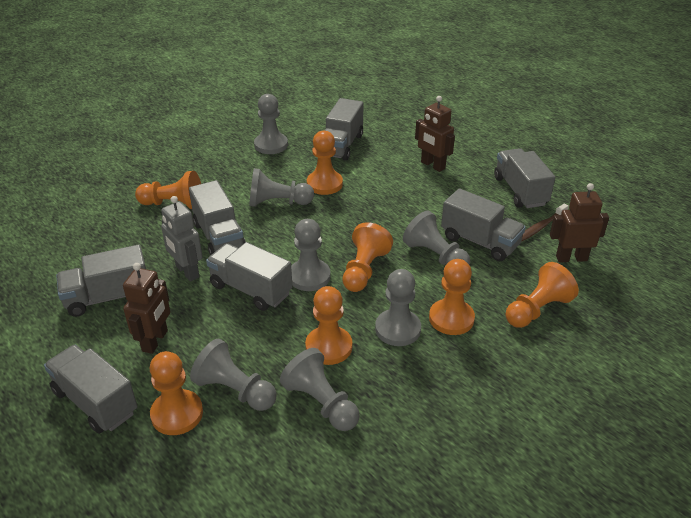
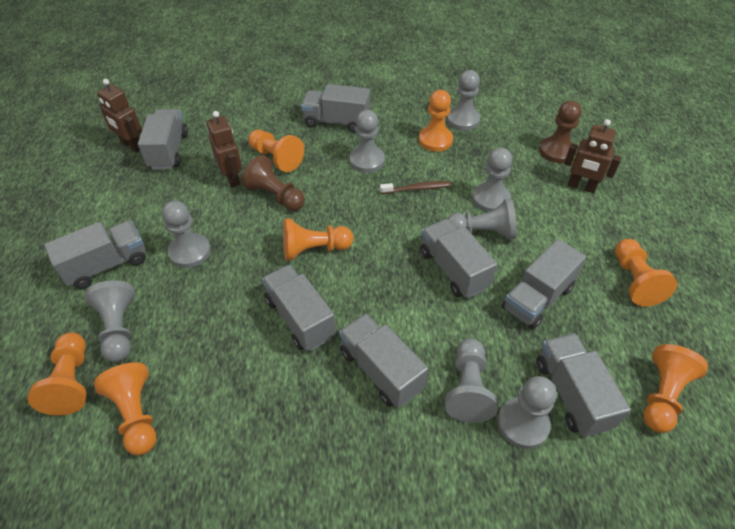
brown pawn: 0 -> 2
grey pawn: 7 -> 8
grey robot: 1 -> 0
grey truck: 7 -> 8

